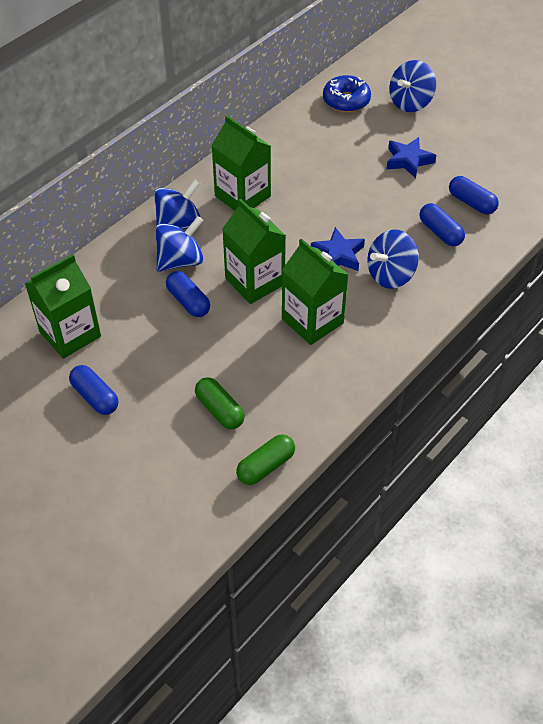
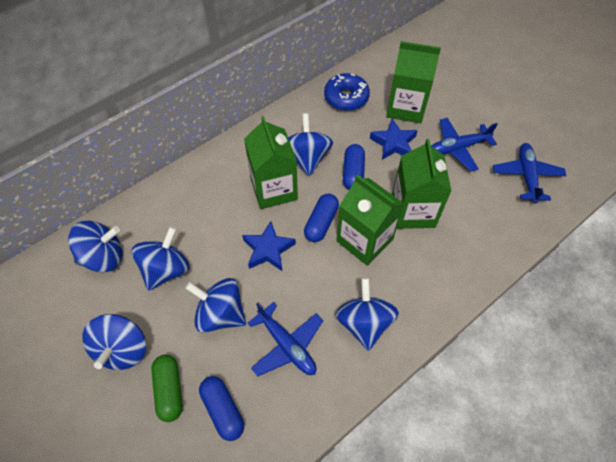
blue capsule: 4 -> 3
blue plane: 0 -> 3
blue spinning top: 4 -> 6
green capsule: 2 -> 1

